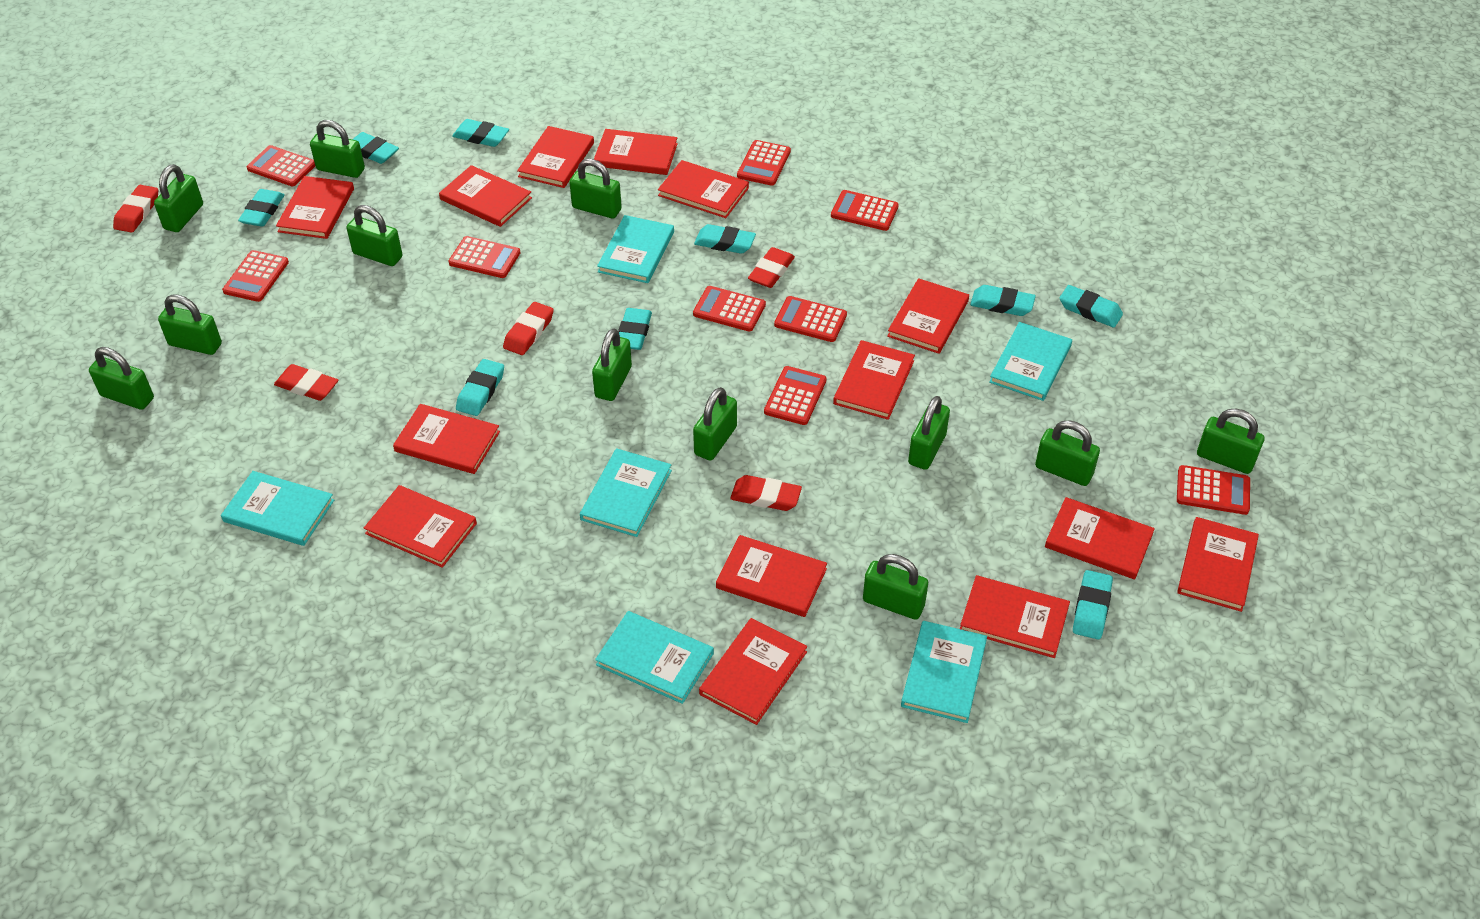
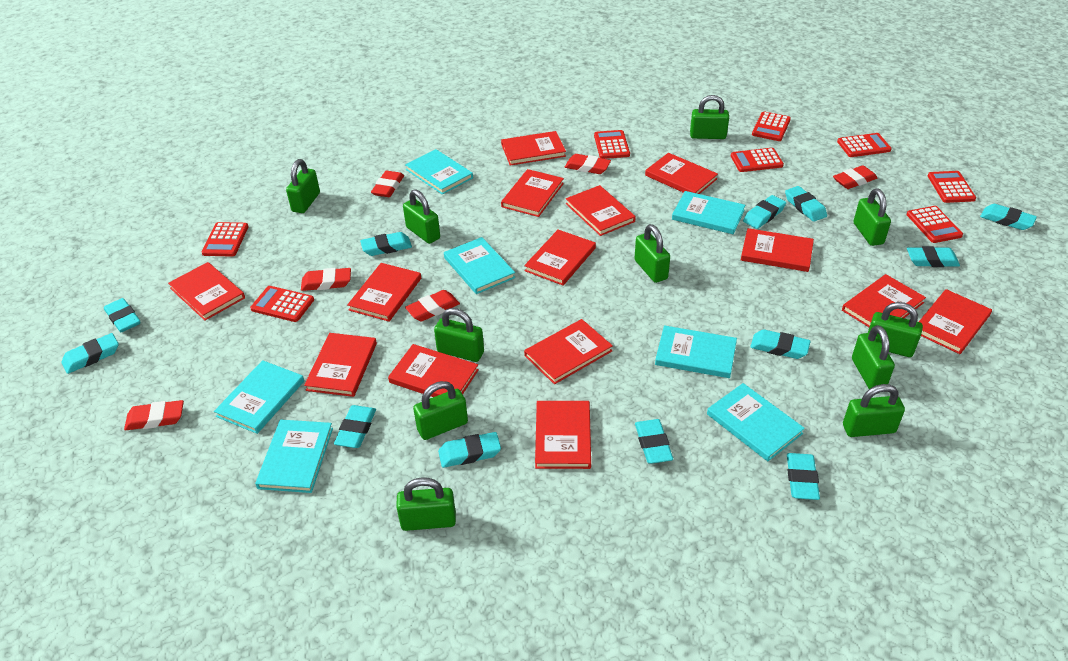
green padlock: 12 -> 11
red calculator: 9 -> 8
red eraser: 5 -> 6
turquoise book: 6 -> 7
turquoise eraser: 9 -> 12

